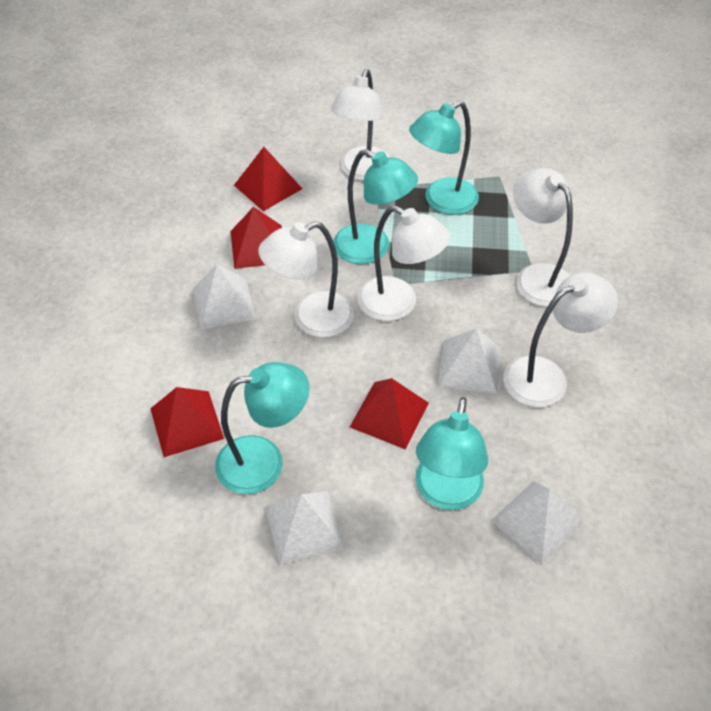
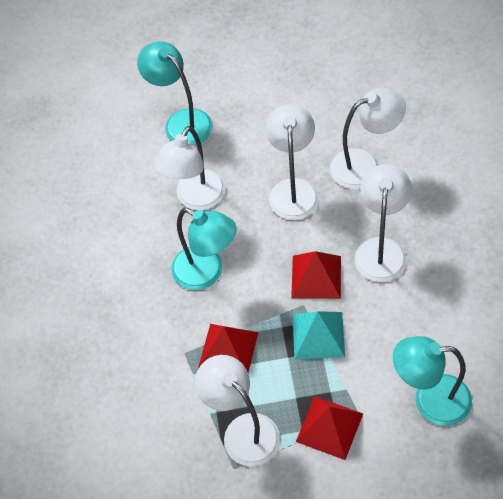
red pyramid: 4 -> 3
turquoise lamp: 4 -> 3
turquoise pyramid: 0 -> 1
white pyramid: 4 -> 0

